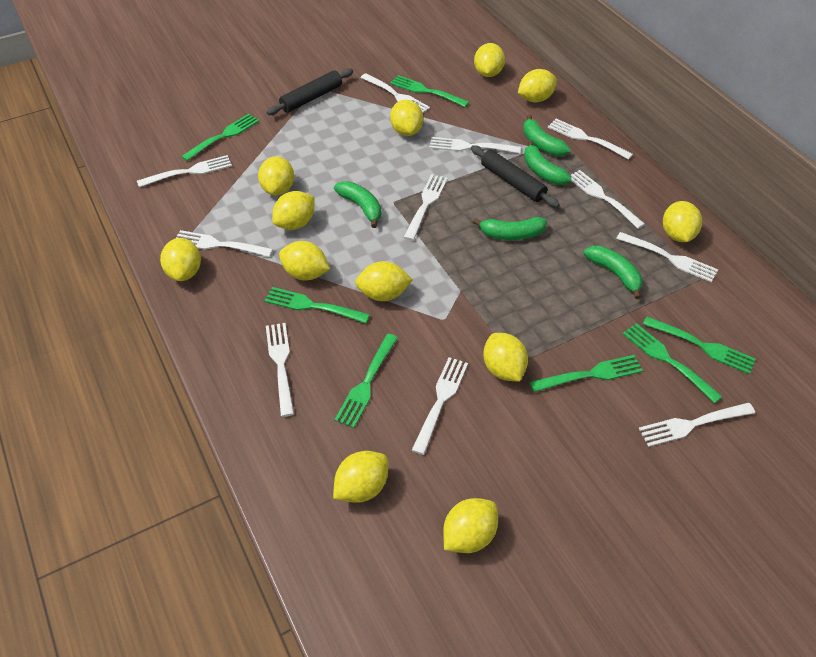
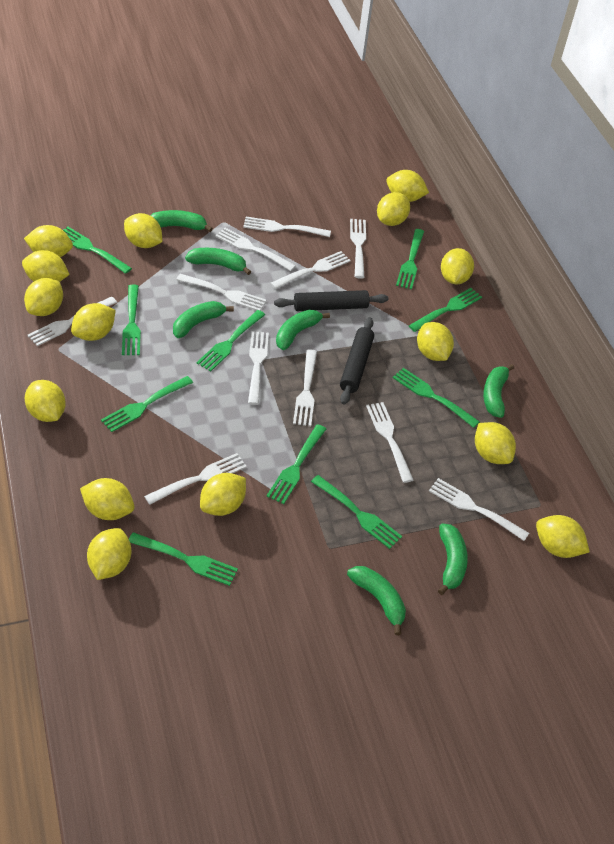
green banana: 5 -> 7
green fork: 7 -> 10
yellow lemon: 12 -> 15

